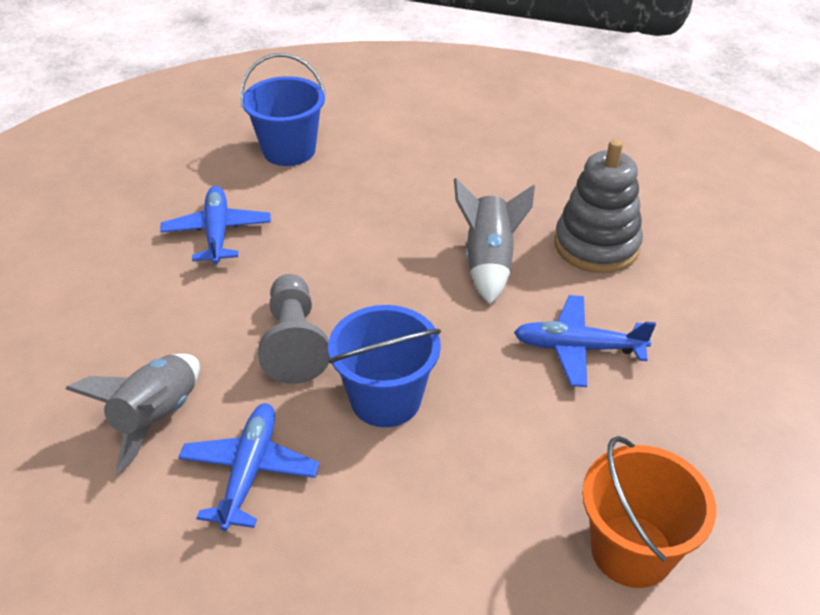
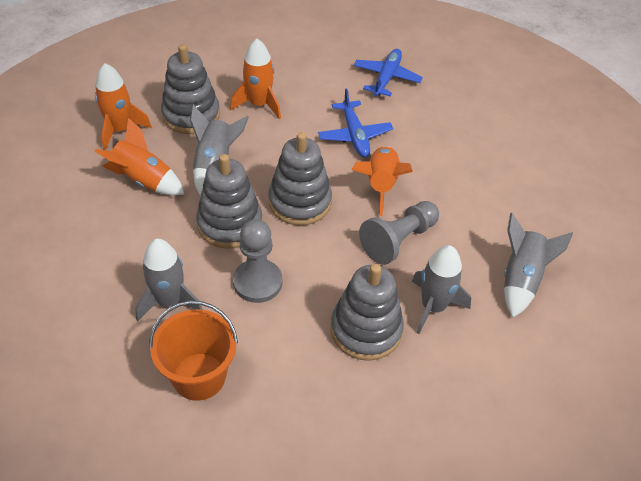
blue bucket: 2 -> 0
blue plane: 3 -> 2
grey pawn: 1 -> 2
grey rocket: 2 -> 4
grey stacking toy: 1 -> 4
orange rocket: 0 -> 4

